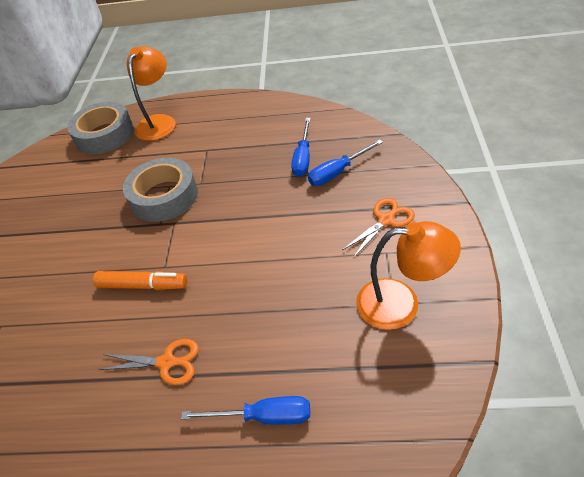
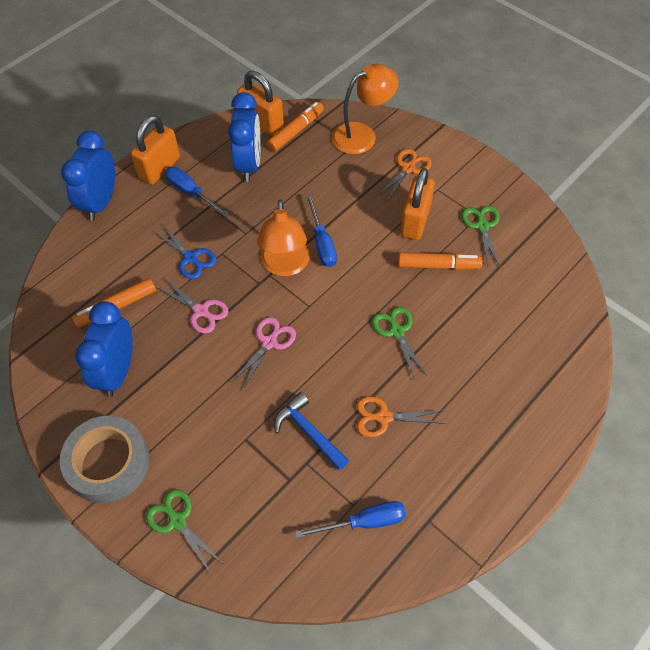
blue clock: 0 -> 3
blue hammer: 0 -> 1
blue scissors: 0 -> 1
green scissors: 0 -> 3
grey tape: 2 -> 1
orange marker: 1 -> 3
orange padlock: 0 -> 3
pink scissors: 0 -> 2

